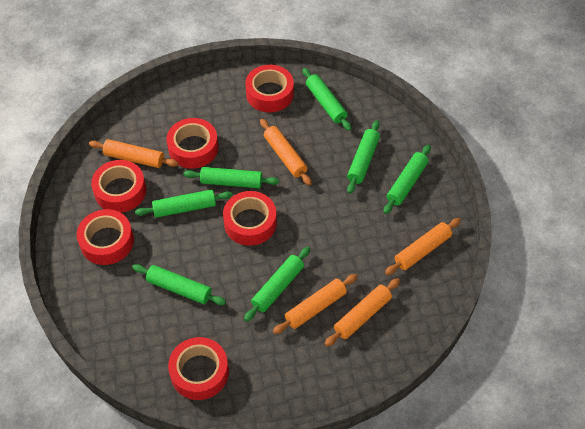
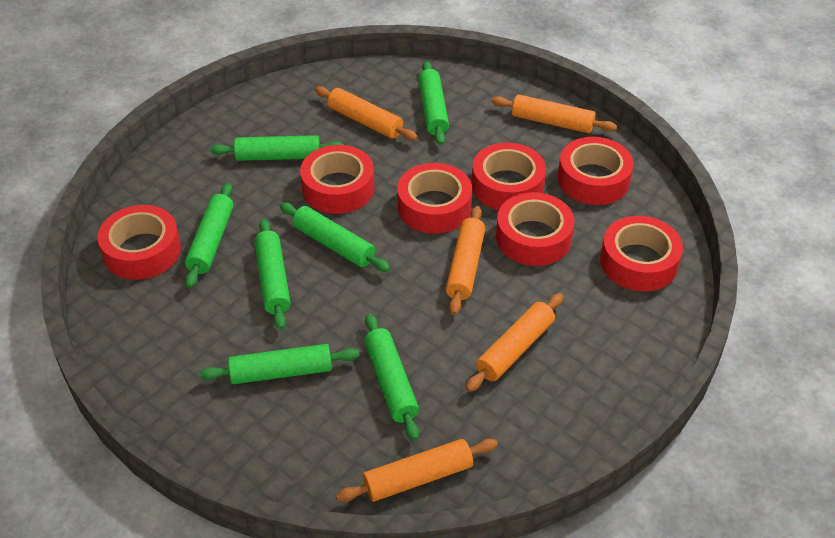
red tape: 6 -> 7

